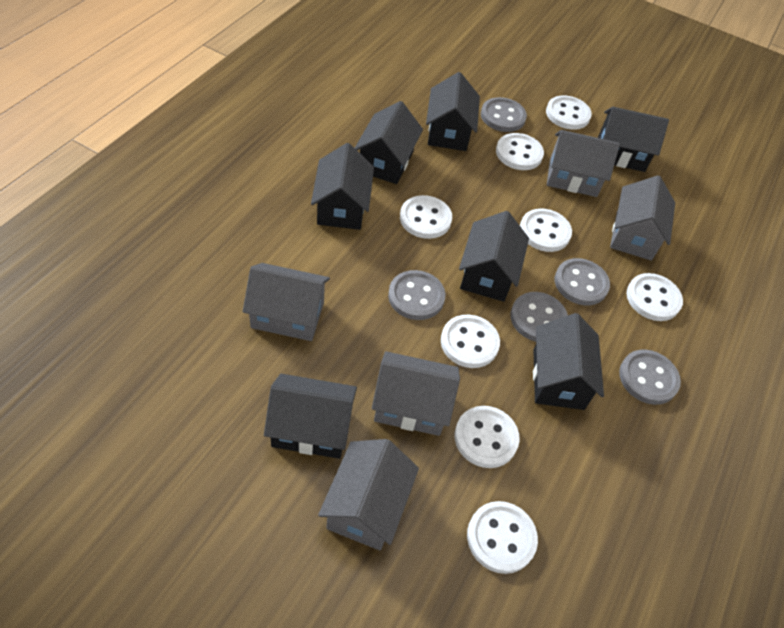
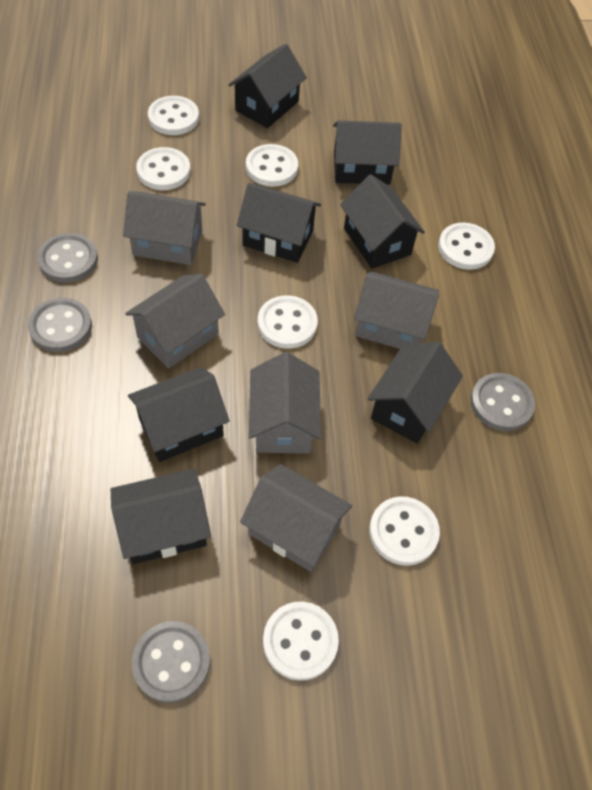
grey button: 5 -> 4
white button: 8 -> 7

